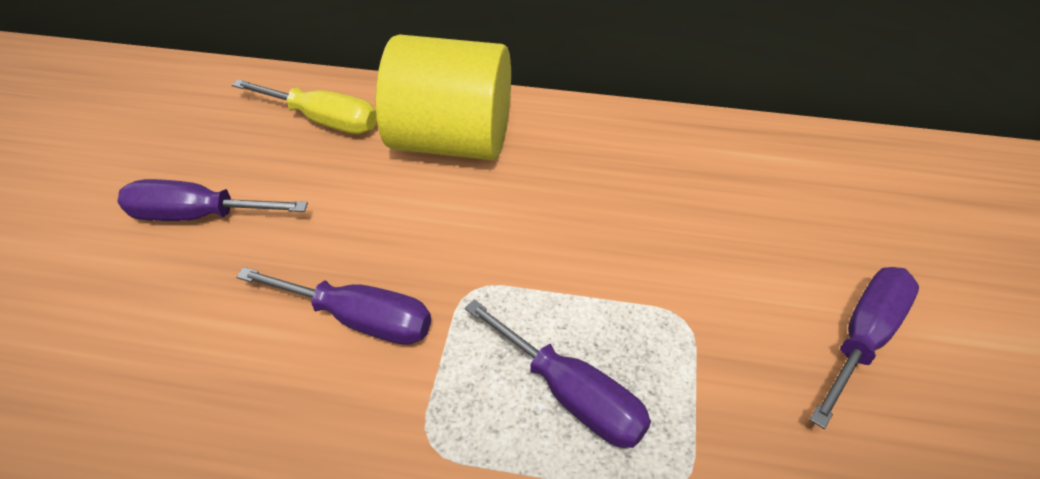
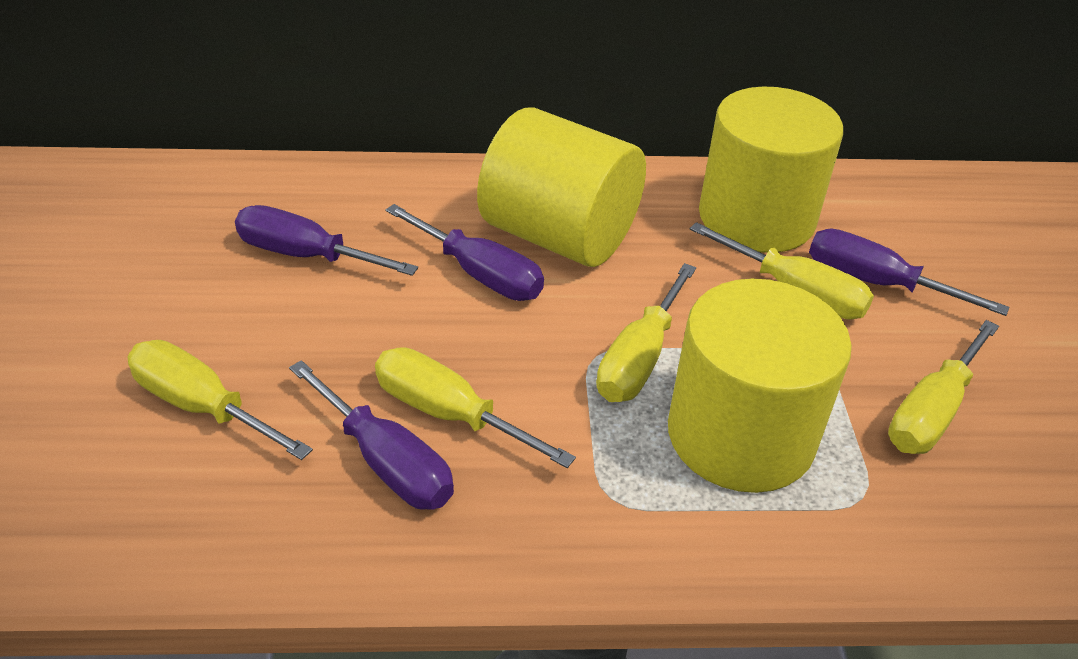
yellow cylinder: 1 -> 3
yellow screwdriver: 1 -> 5

